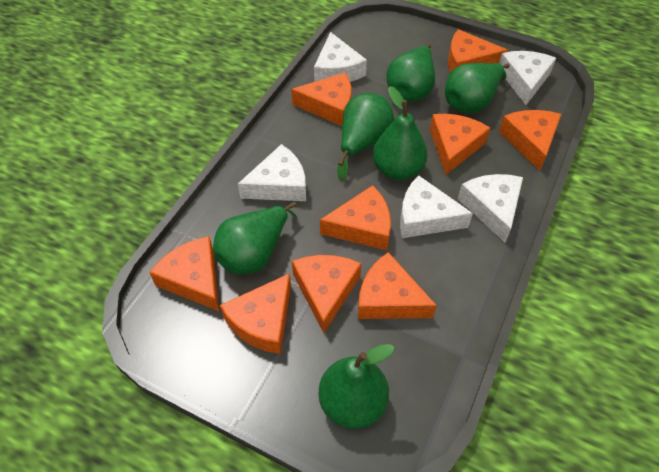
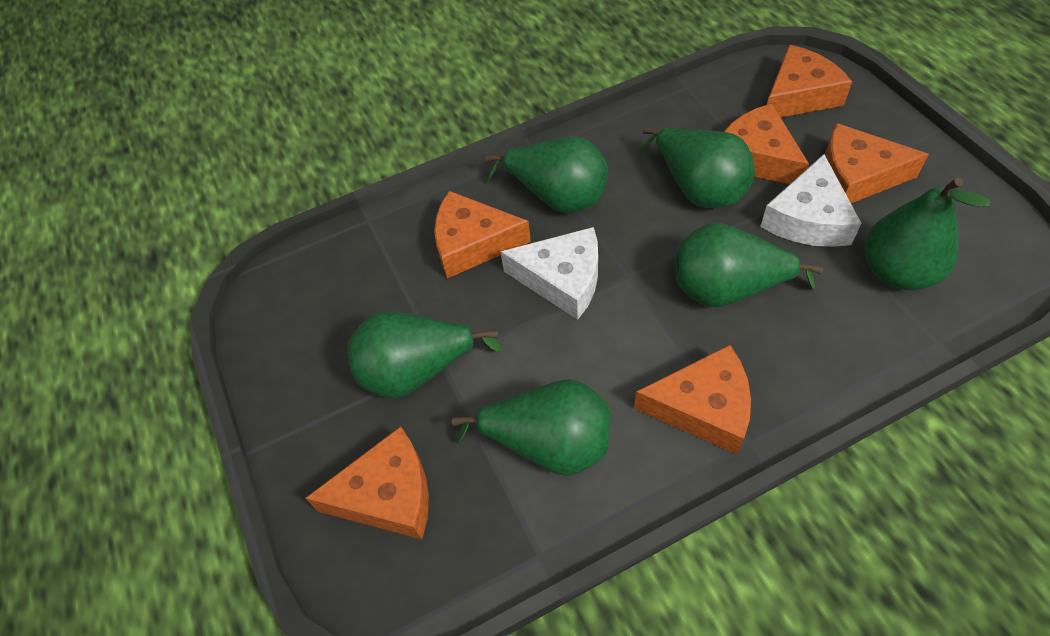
orange cheese: 9 -> 6
white cheese: 5 -> 2

